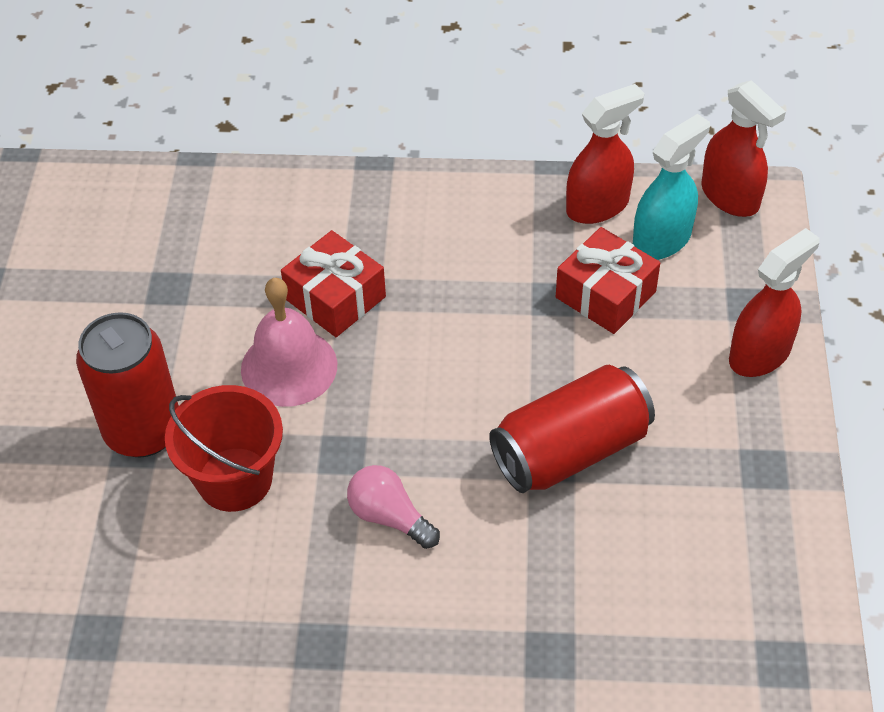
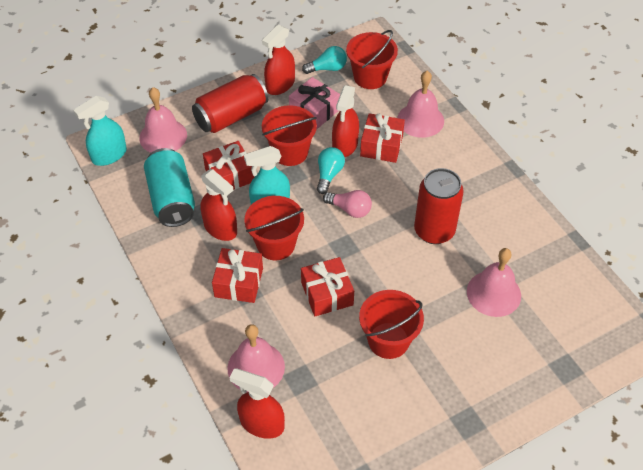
pink bell: 1 -> 4
pink gift: 0 -> 1
red bucket: 1 -> 4
red gift: 2 -> 4
red spray bottle: 3 -> 4
turquoise can: 0 -> 1
turquoise light bulb: 0 -> 2
turquoise spray bottle: 1 -> 2

